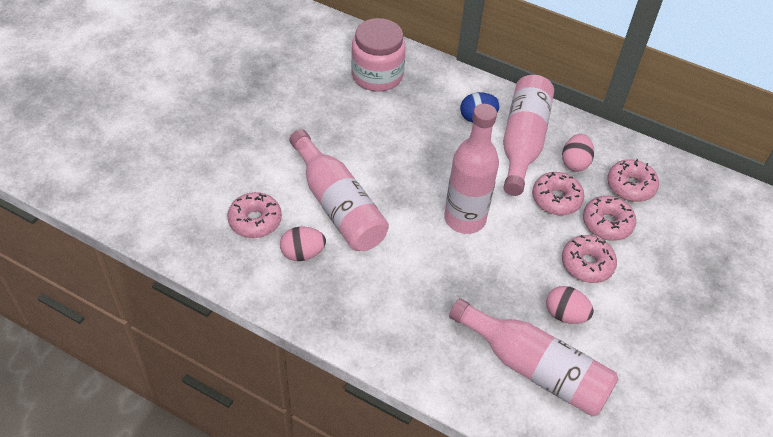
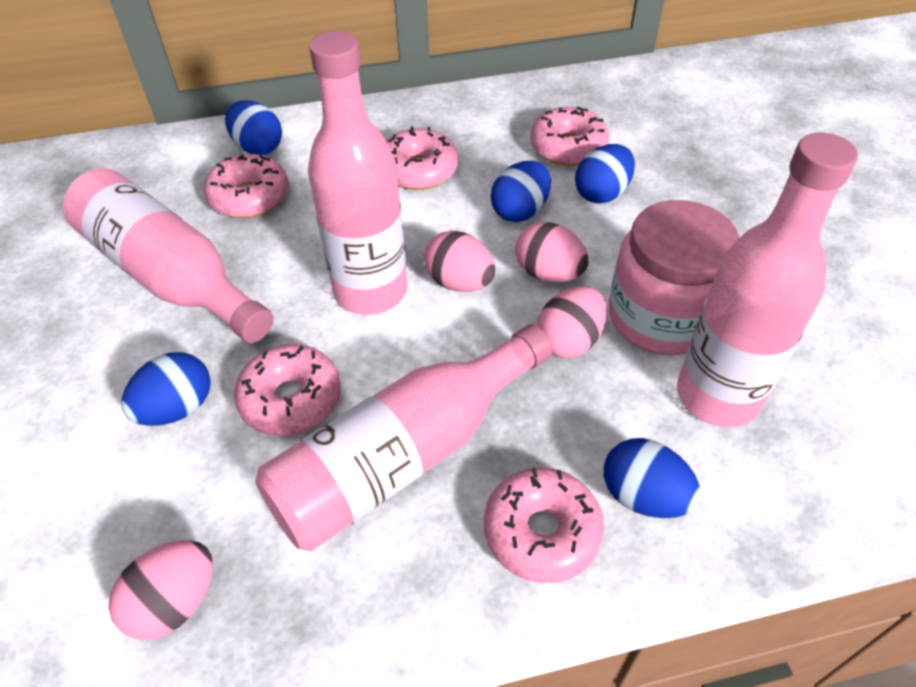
blue egg: 1 -> 5
pink egg: 3 -> 4

